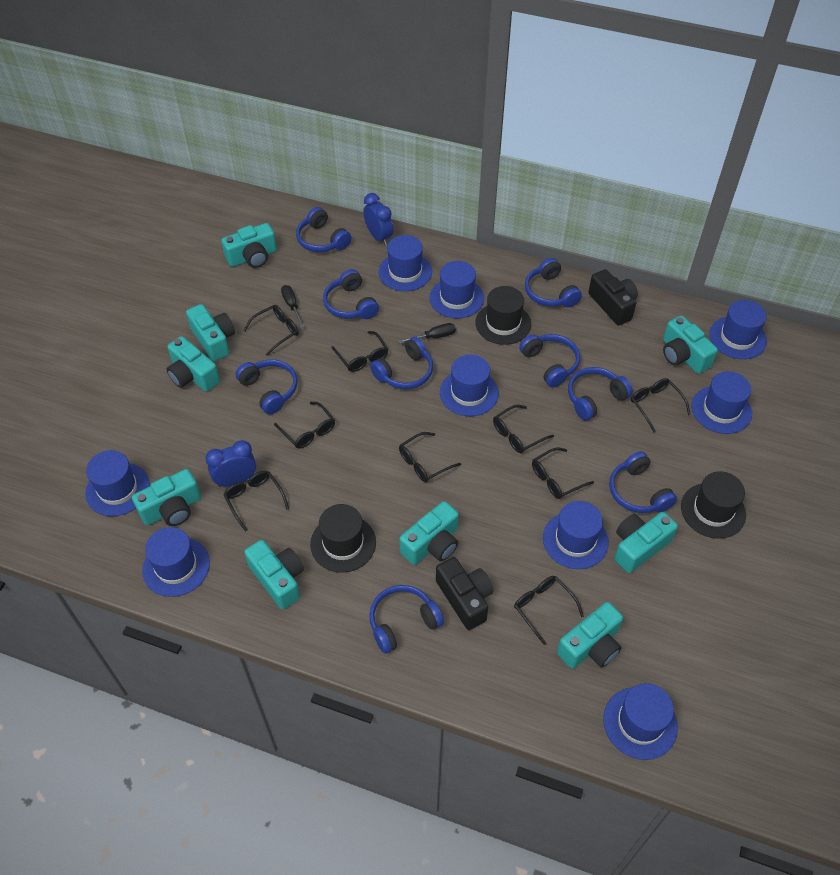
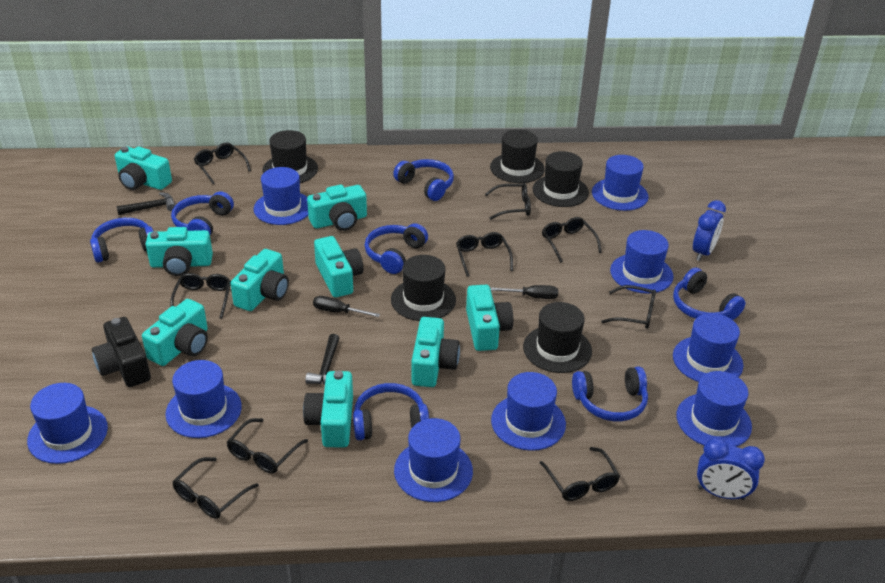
black camera: 2 -> 1
black hammer: 0 -> 2
black hat: 3 -> 5
blue headphones: 9 -> 7

